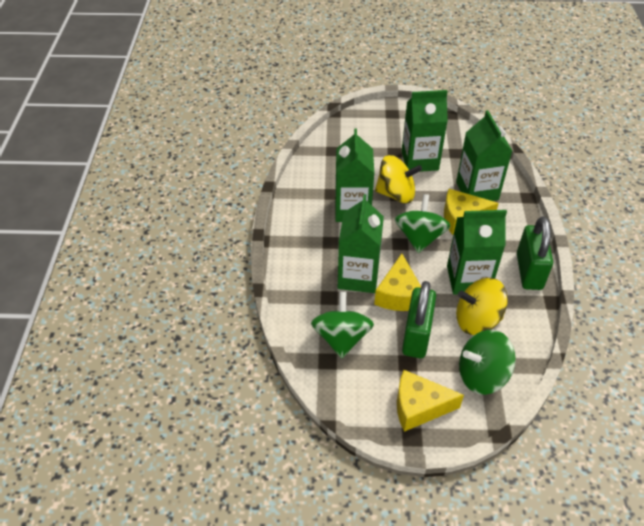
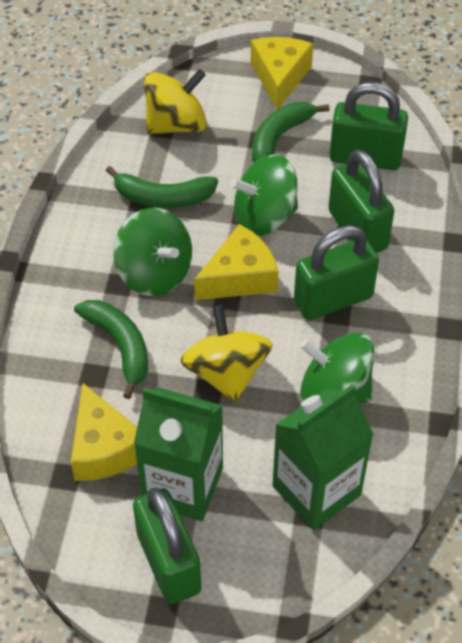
green banana: 0 -> 3
green carton: 5 -> 2
green padlock: 2 -> 4

